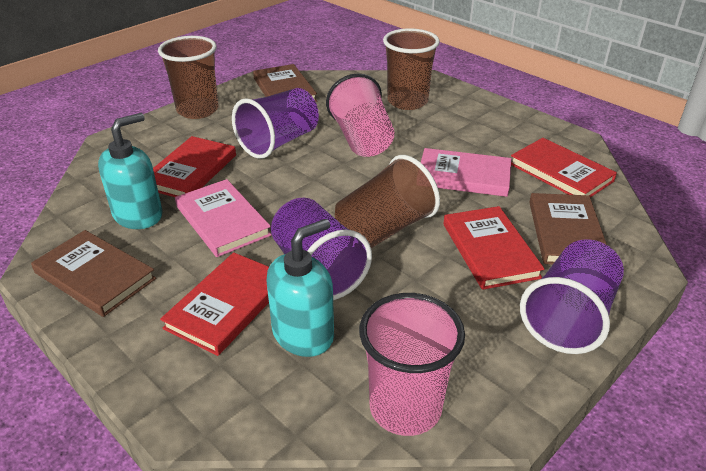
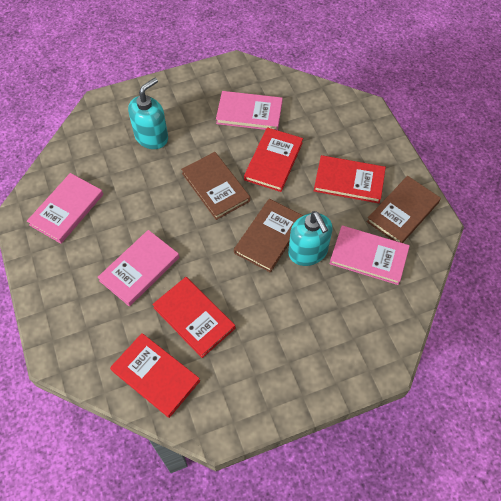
brown cup: 3 -> 0
pink book: 2 -> 4
pink cup: 2 -> 0
purple cup: 3 -> 0

